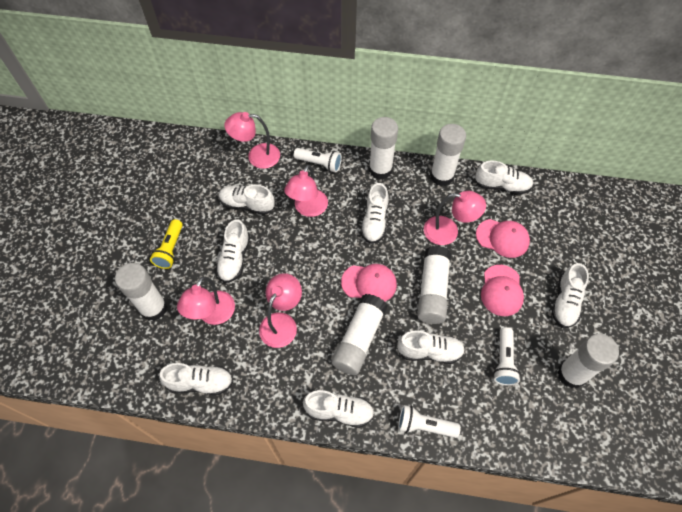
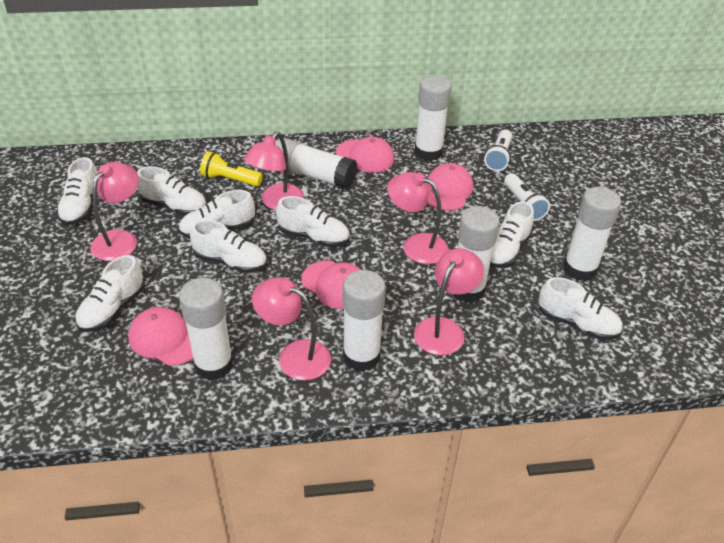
pink cap: 3 -> 4
white flashlight: 3 -> 2

